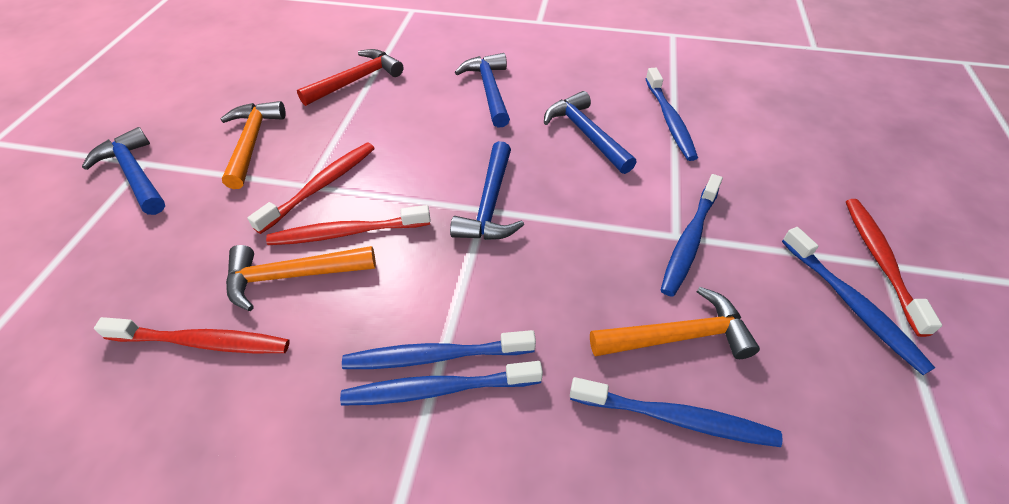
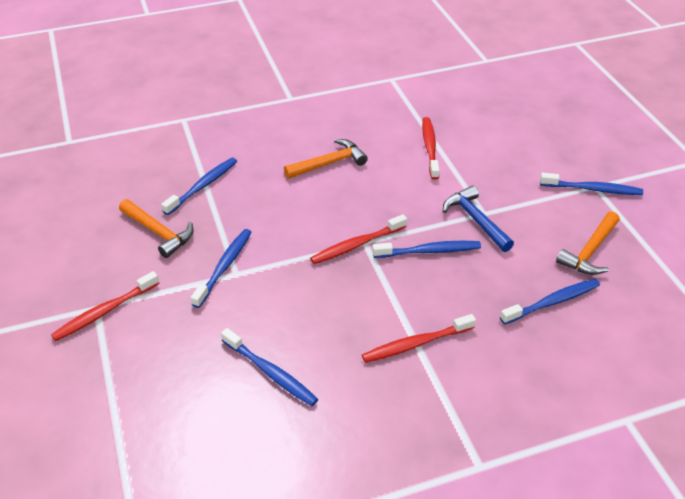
blue hammer: 4 -> 1
red hammer: 1 -> 0

